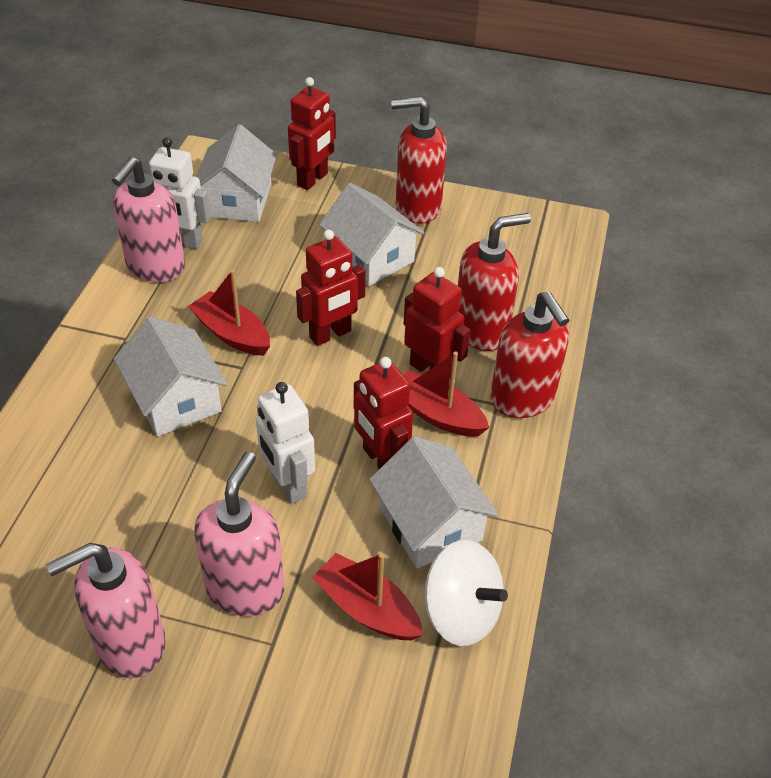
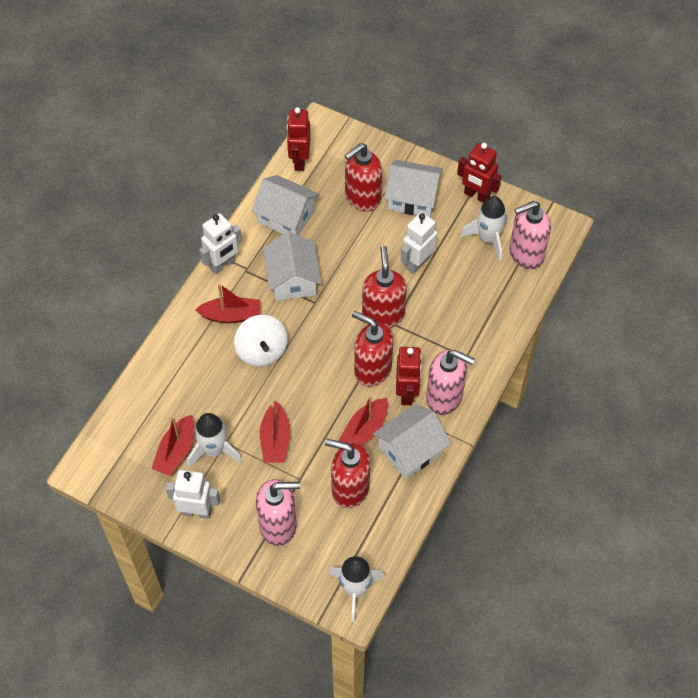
red boat: 3 -> 4
red robot: 4 -> 3
red soap dispenser: 3 -> 4
white robot: 2 -> 3
white rocket: 0 -> 3

